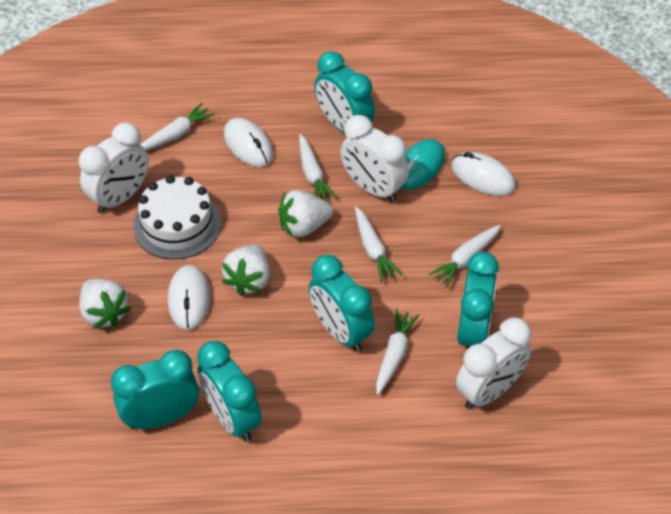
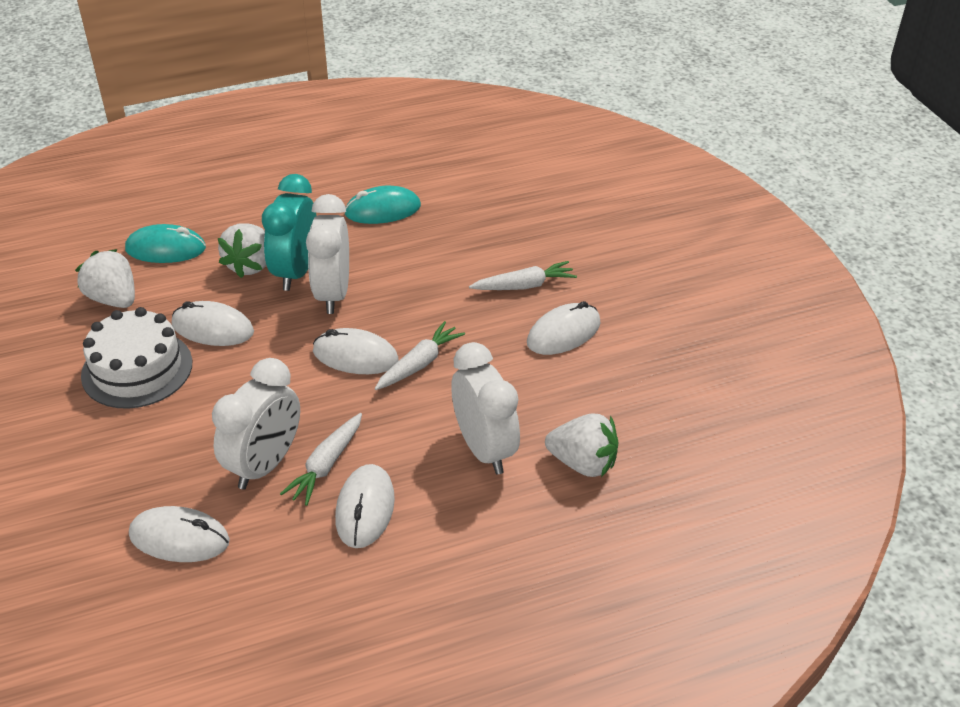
turquoise clock: 5 -> 1
turquoise mouse: 1 -> 2
white carrot: 5 -> 3
white mouse: 3 -> 5

